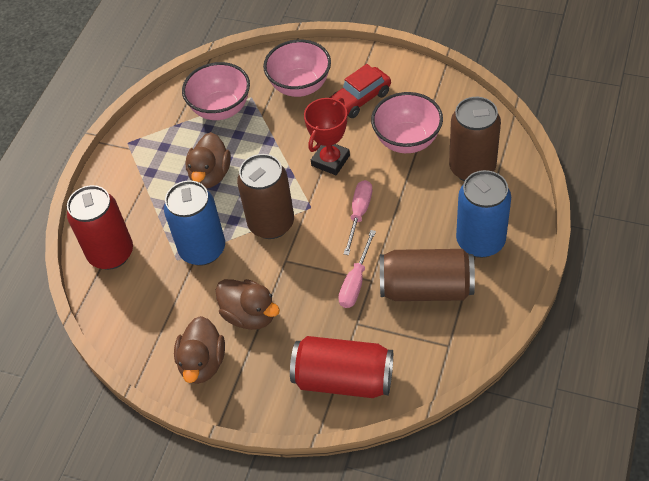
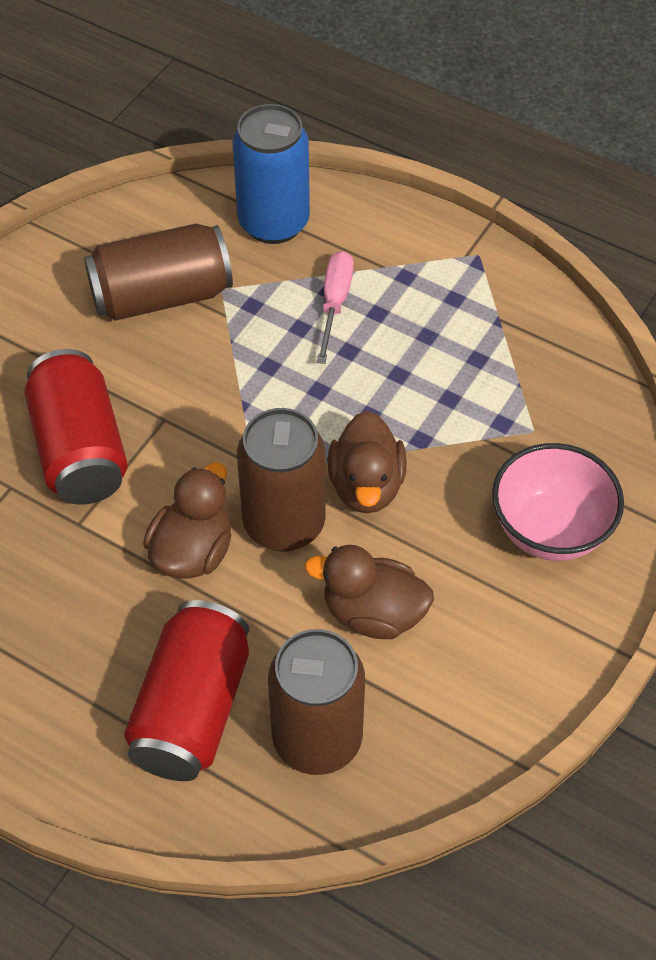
blue can: 2 -> 1
pink bowl: 3 -> 1
pink screwdriver: 2 -> 1
red car: 1 -> 0
red trophy: 1 -> 0

